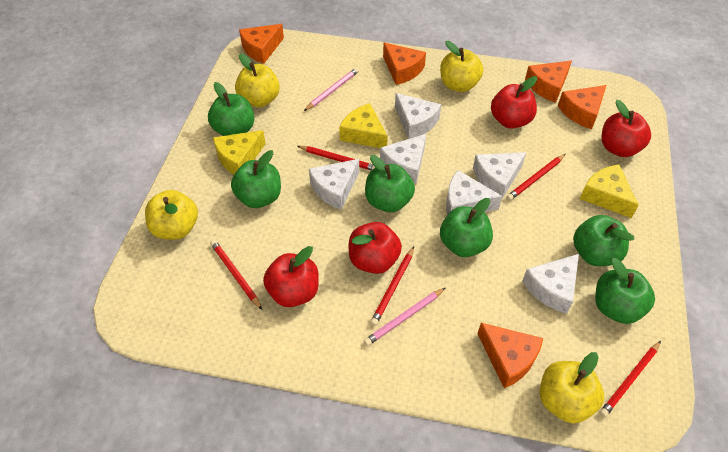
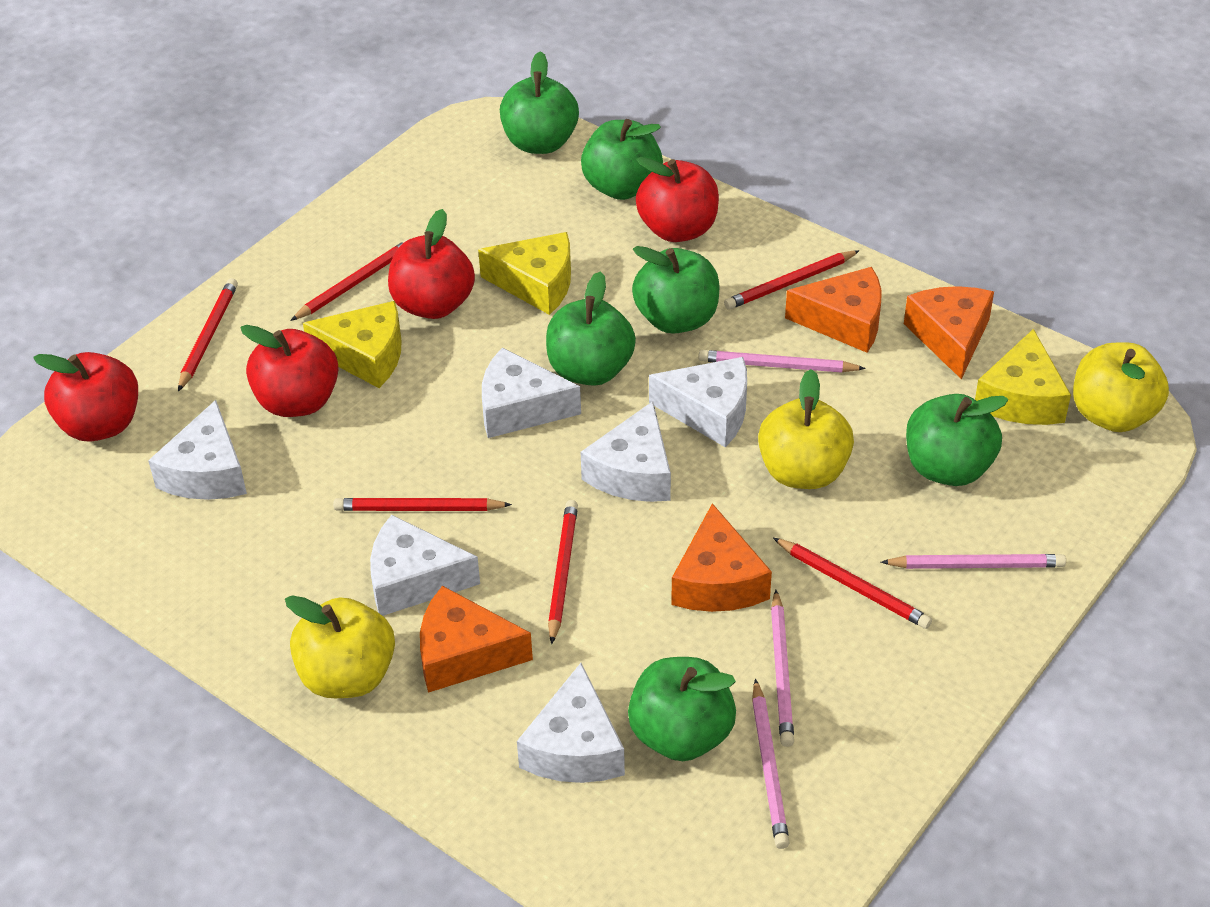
orange cheese: 5 -> 4
pink pencil: 2 -> 4
red pencil: 5 -> 6
yellow apple: 4 -> 3

